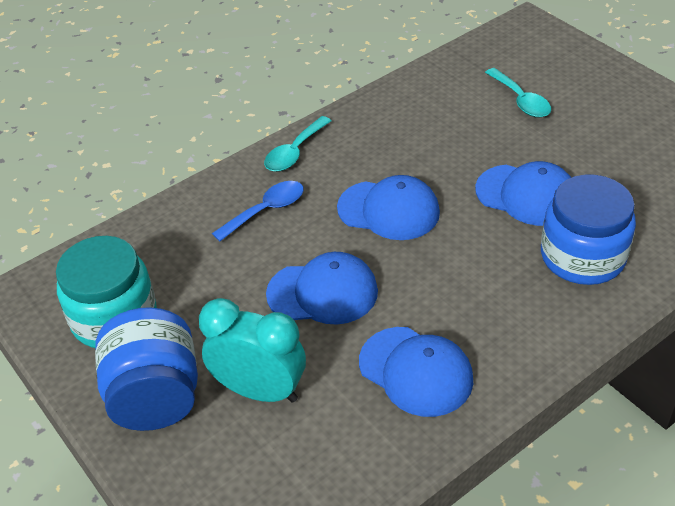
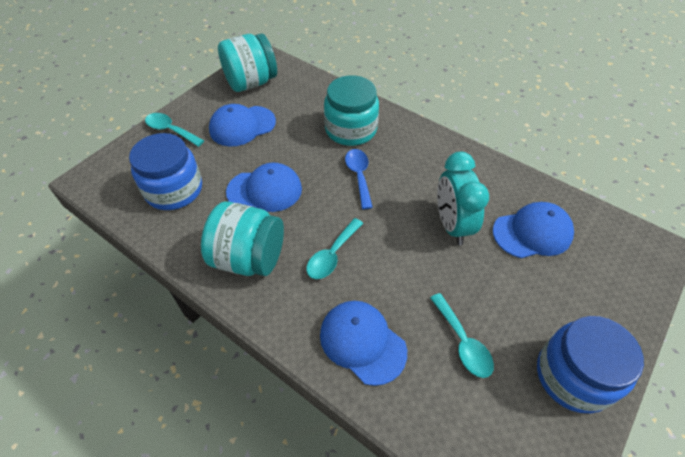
turquoise jar: 1 -> 3
turquoise spoon: 2 -> 3

